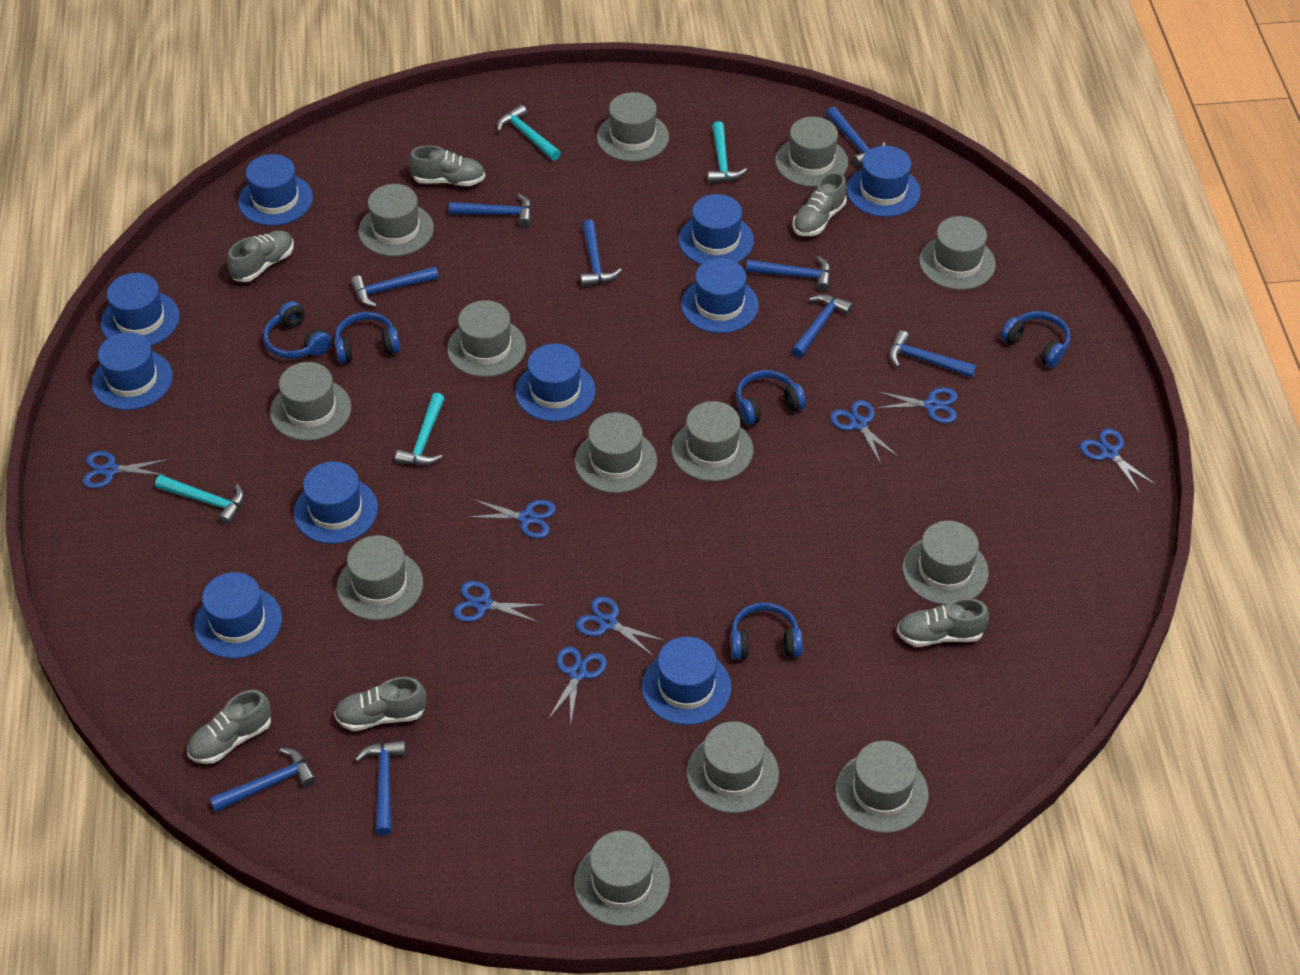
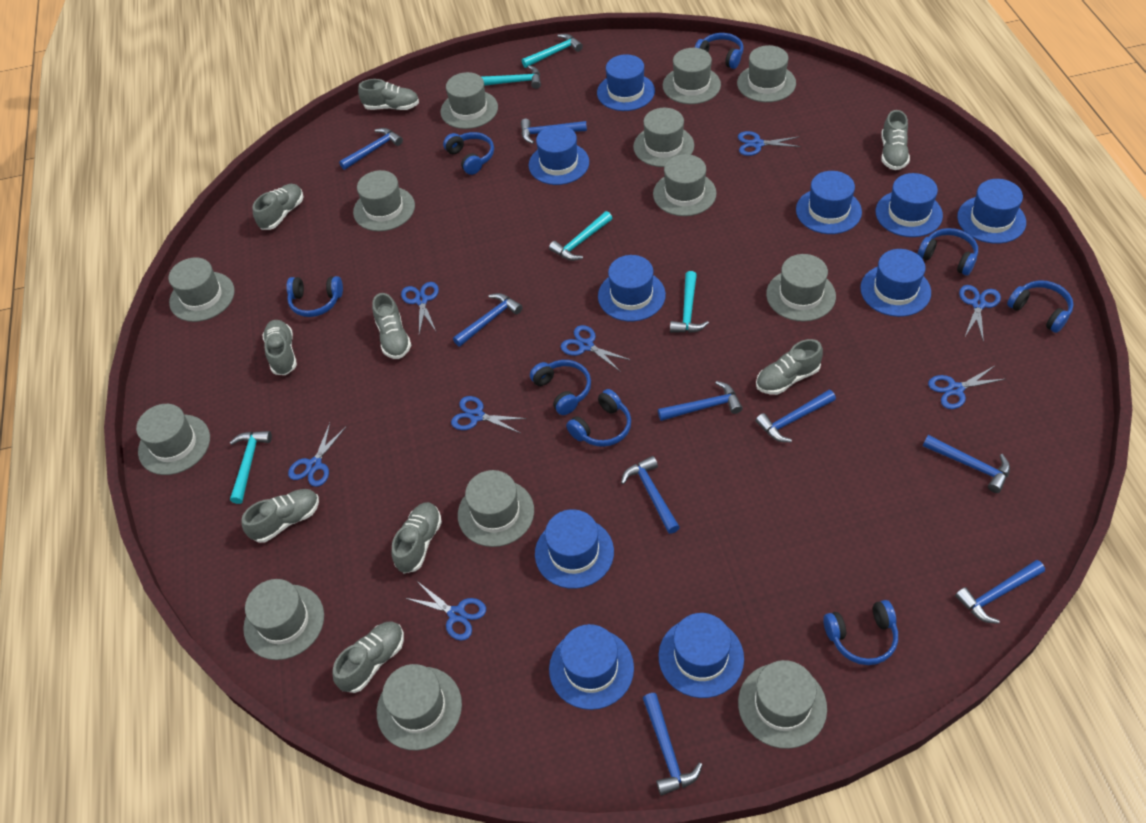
blue headphones: 5 -> 8
grey shoe: 6 -> 9
turquoise hammer: 4 -> 5

